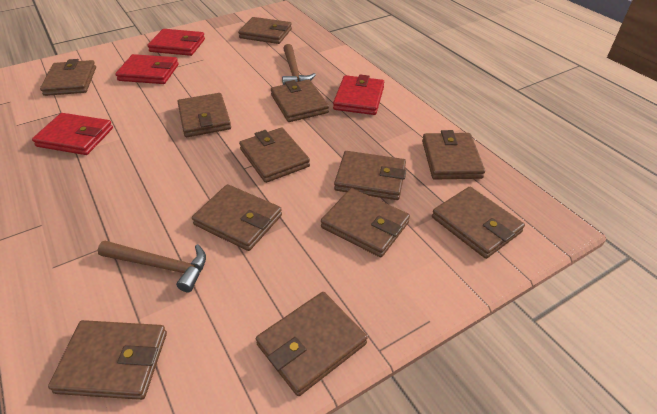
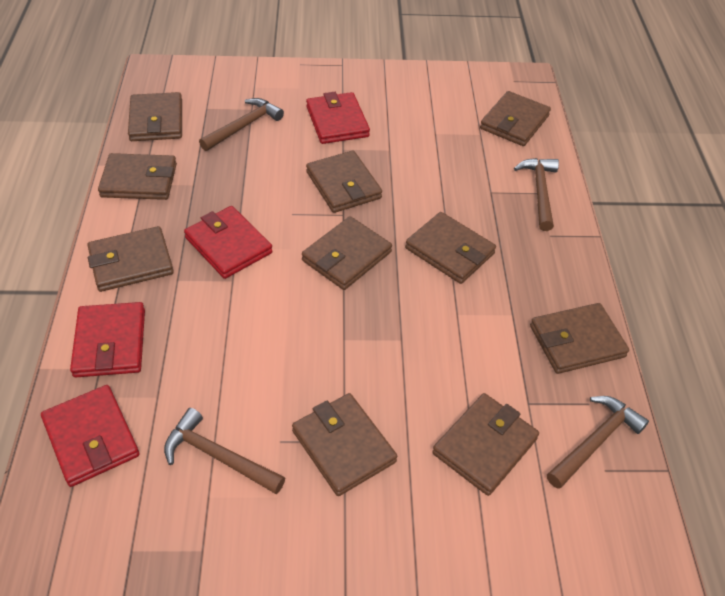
brown hammer: 2 -> 4
brown wallet: 12 -> 10

